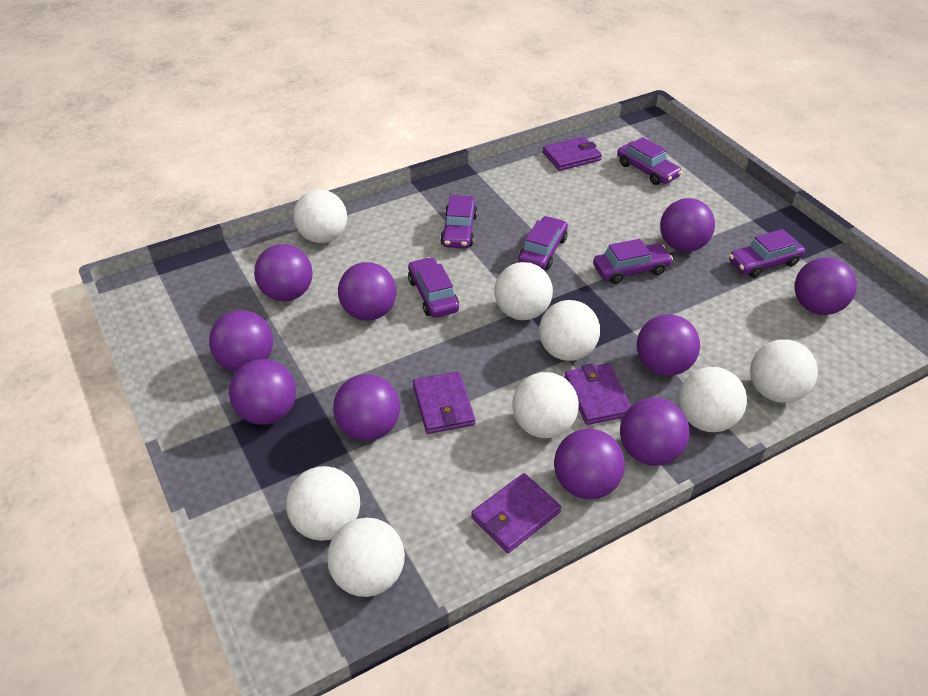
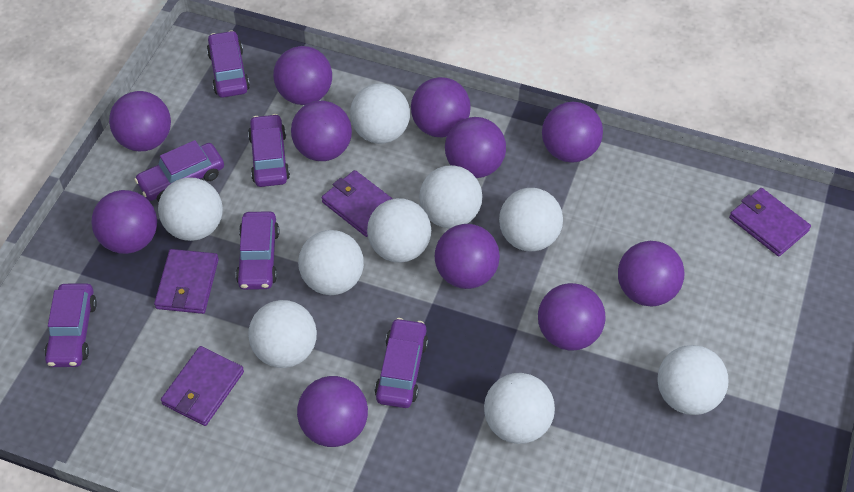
purple ball: 10 -> 11
white ball: 8 -> 9

